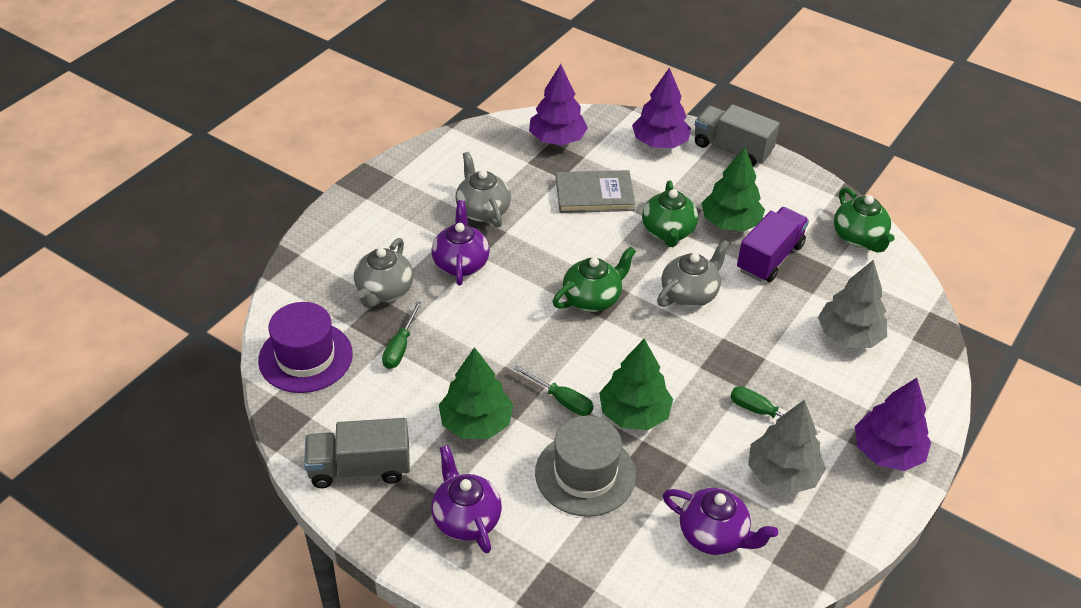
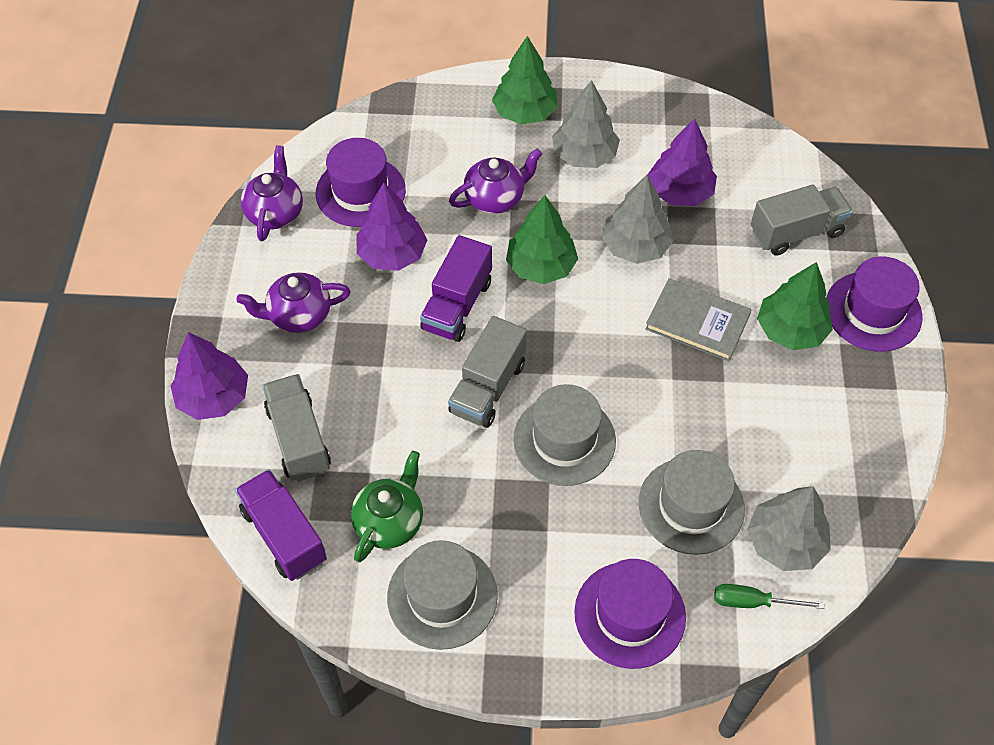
green screwdriver: 3 -> 1
green teapot: 3 -> 1
grey hat: 1 -> 3
grey teapot: 3 -> 0
grey tree: 2 -> 3
grey truck: 2 -> 3
purple hat: 1 -> 3
purple truck: 1 -> 2

